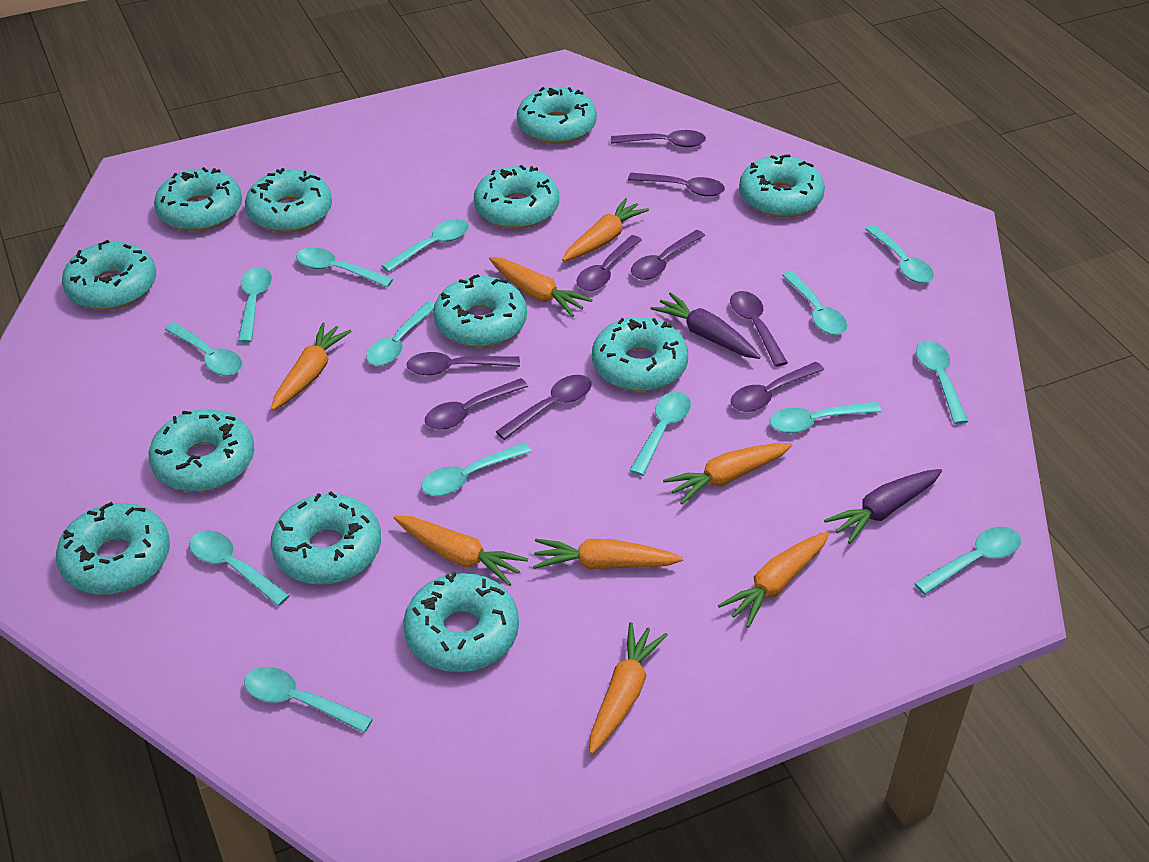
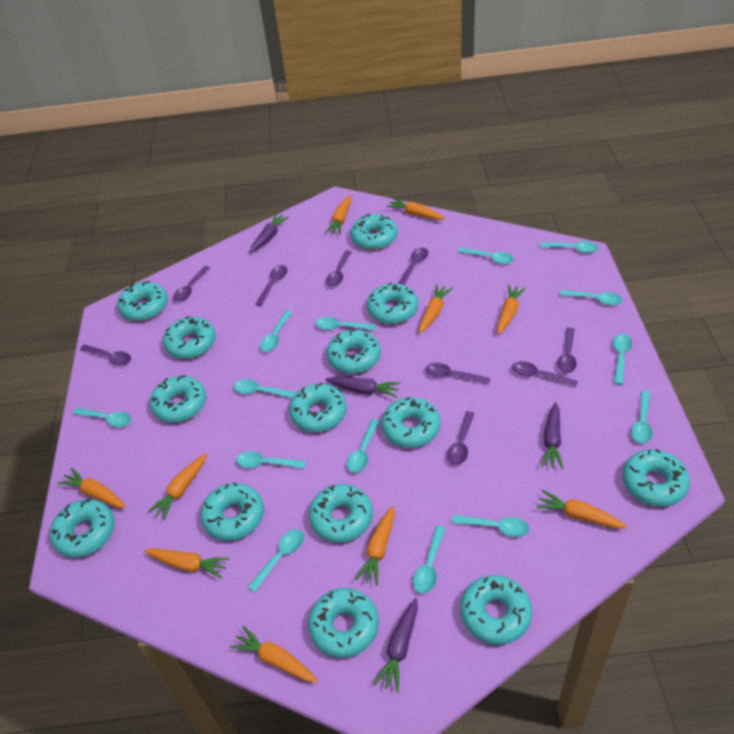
orange carrot: 8 -> 10
purple carrot: 2 -> 4
turquoise donut: 12 -> 14

